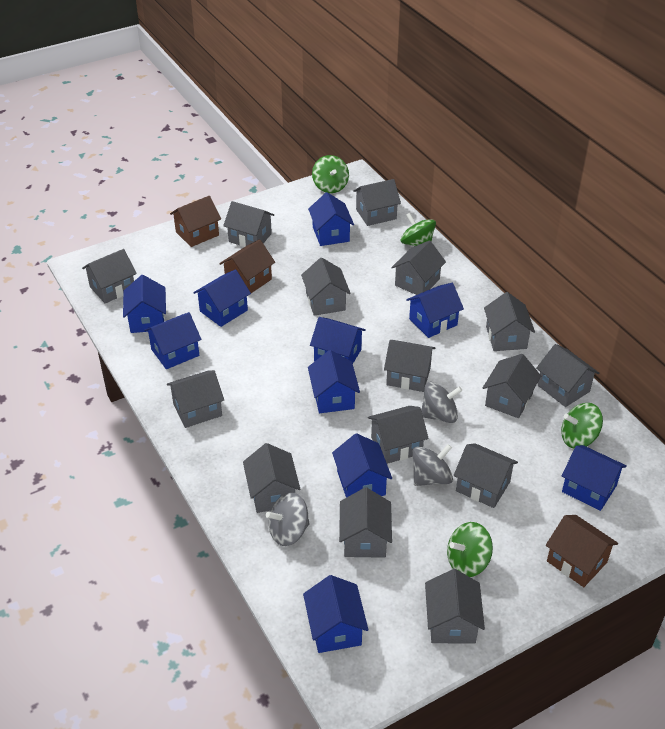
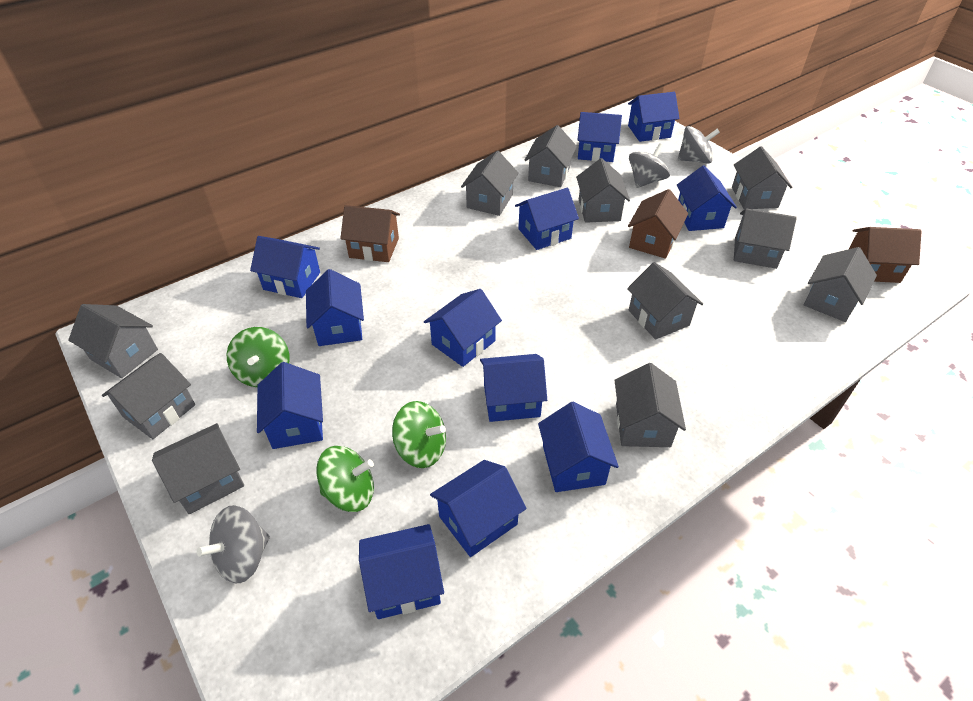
blue house: 10 -> 12
green spinning top: 4 -> 3
grey house: 15 -> 11

